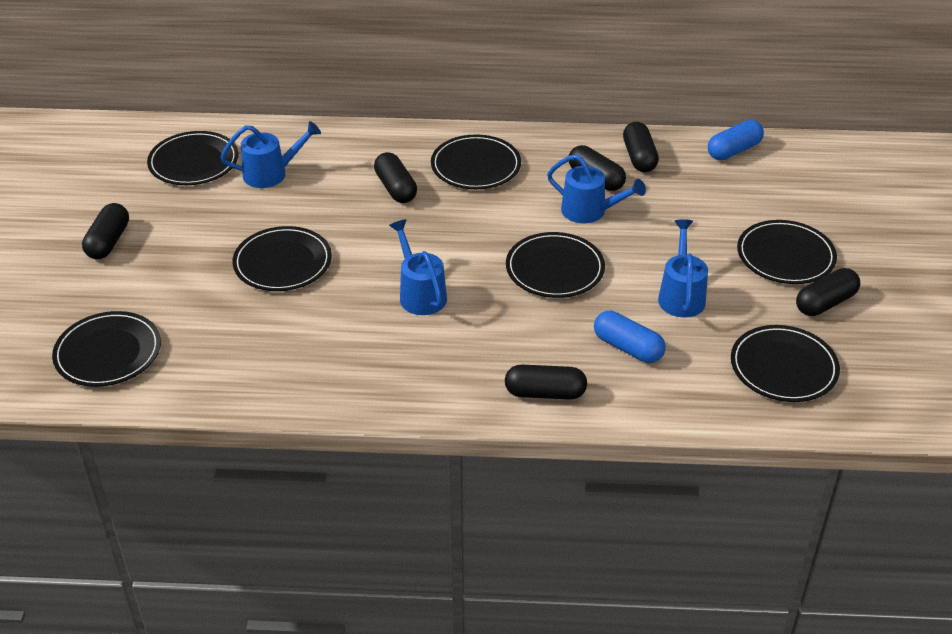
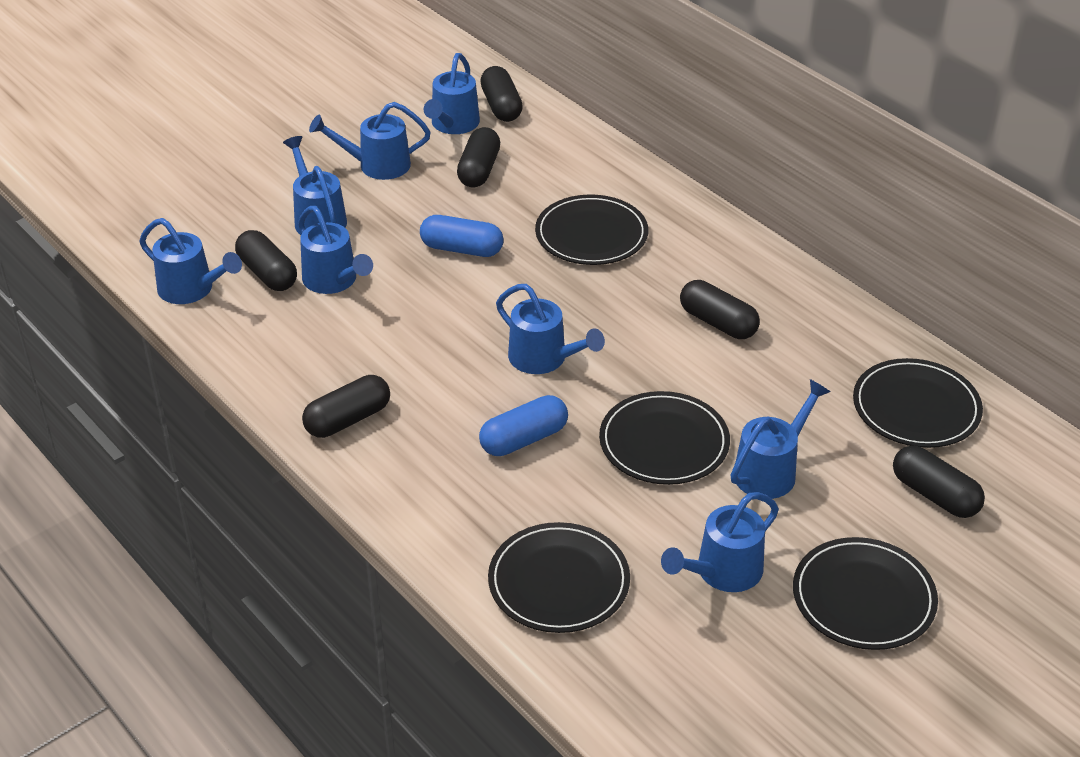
black plate: 7 -> 5
blue watering can: 4 -> 8

